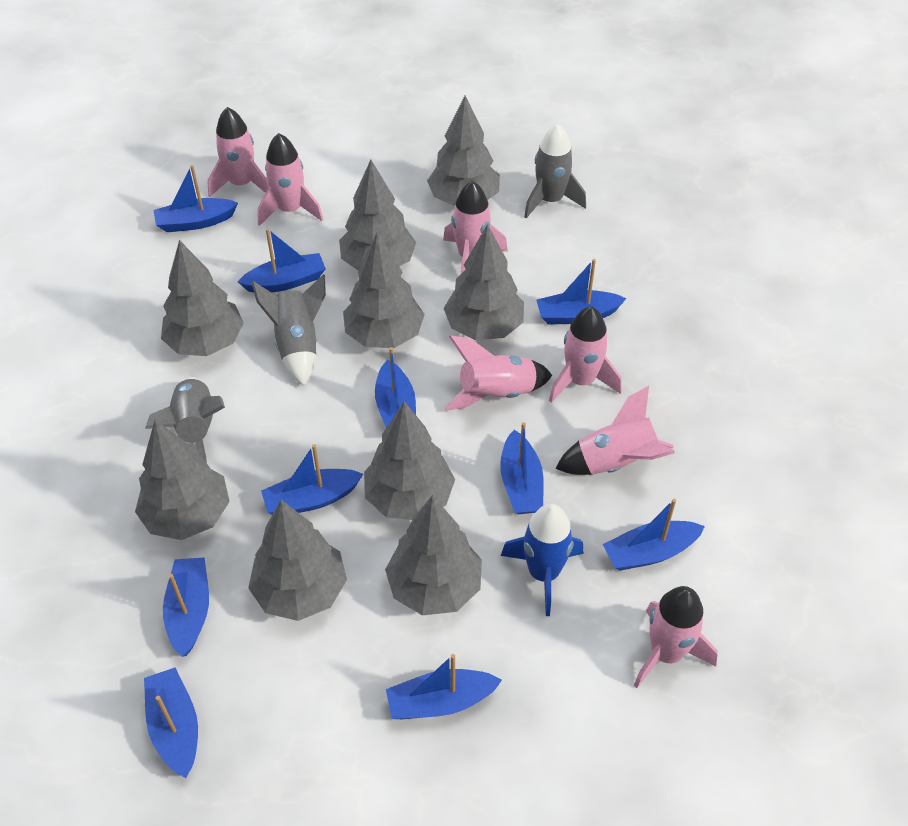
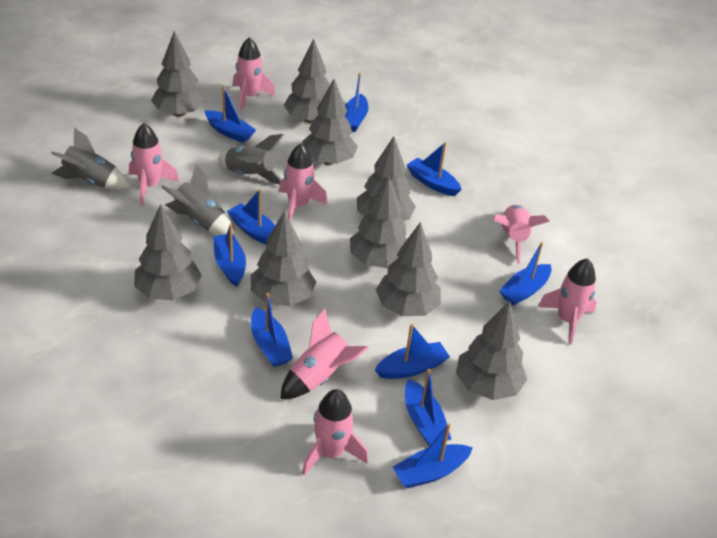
blue rocket: 1 -> 0

